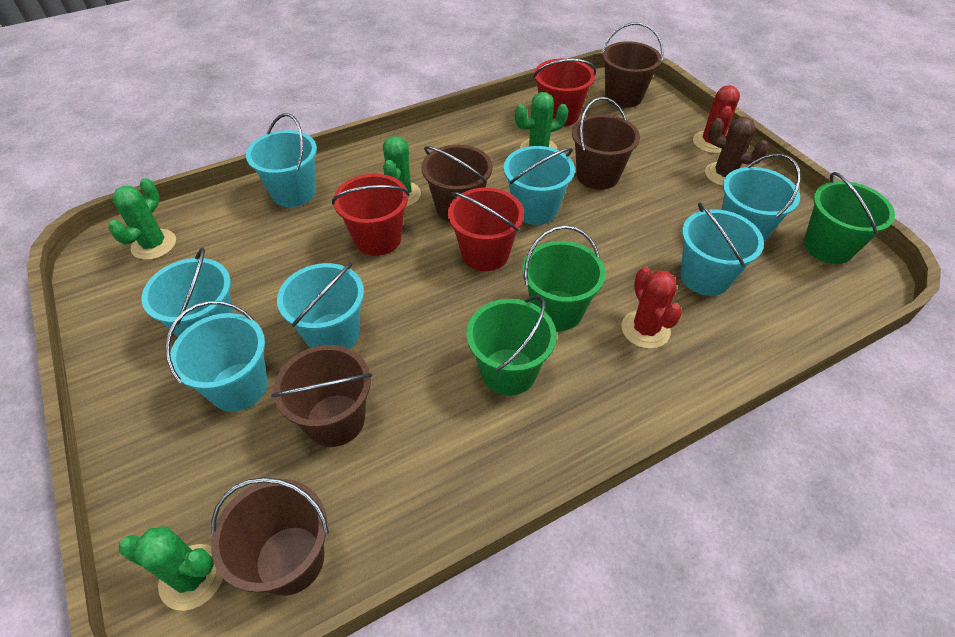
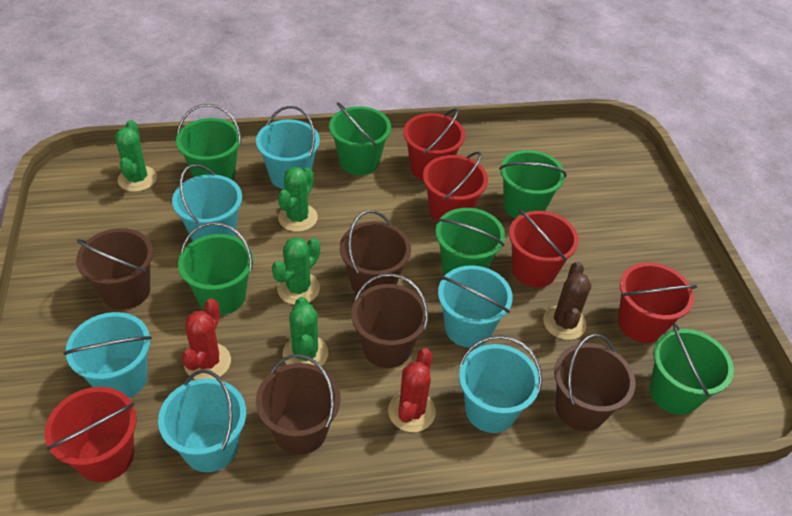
green bucket: 3 -> 6
red bucket: 3 -> 5
turquoise bucket: 7 -> 6

